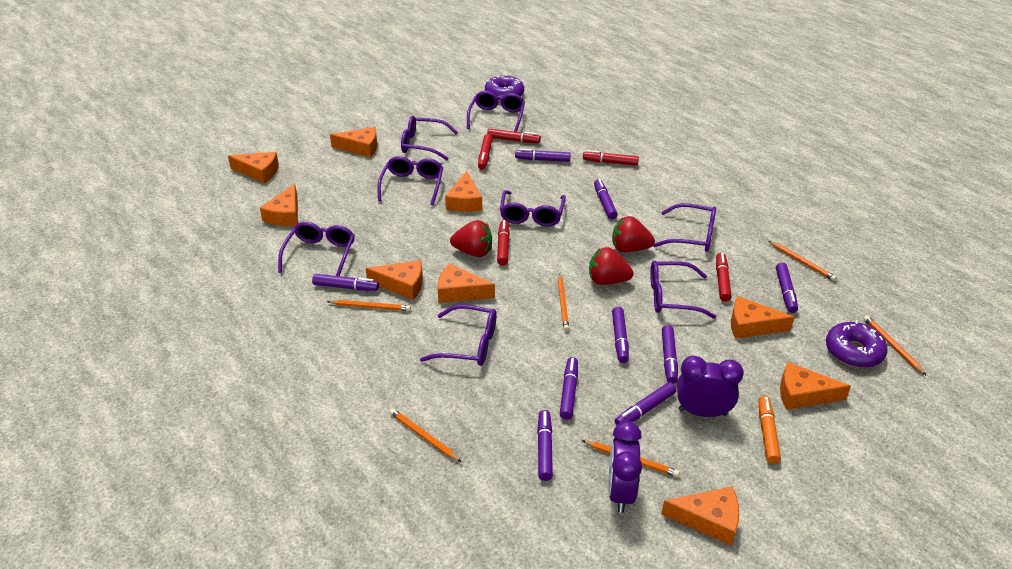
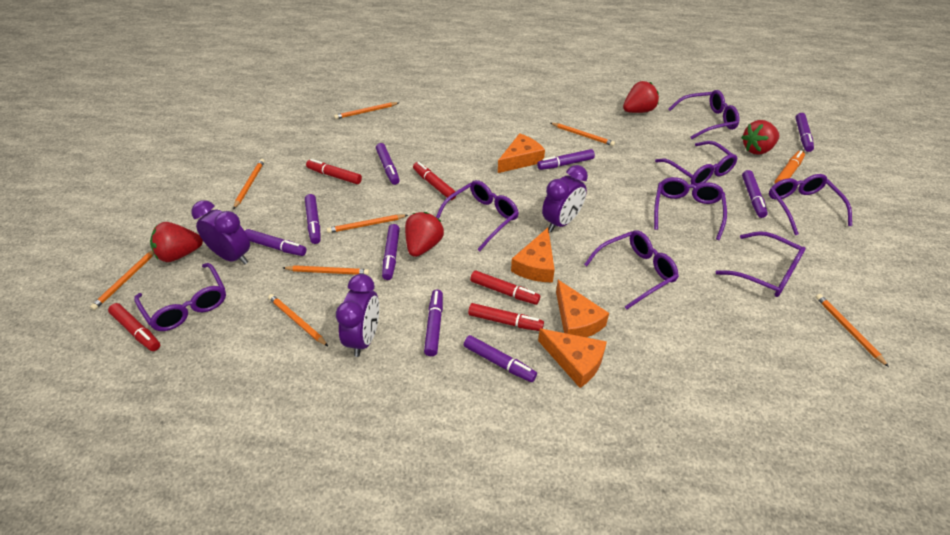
orange cheese: 9 -> 4
orange pencil: 6 -> 8
purple clock: 2 -> 3
purple donut: 2 -> 0
red strawberry: 3 -> 4

